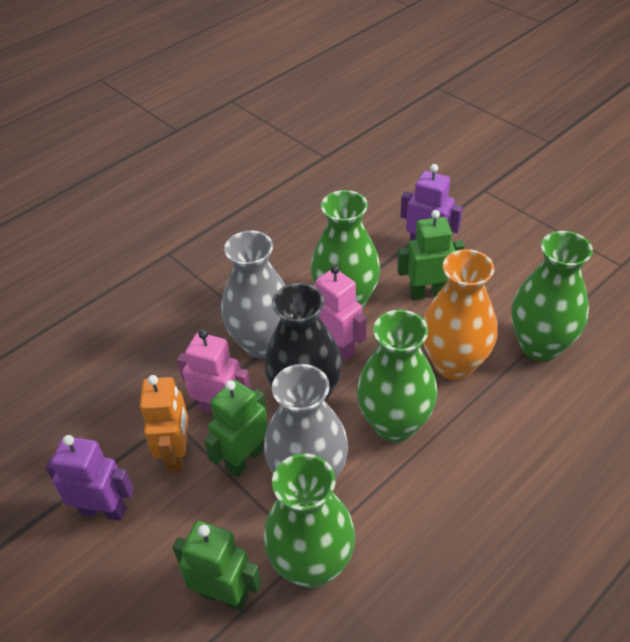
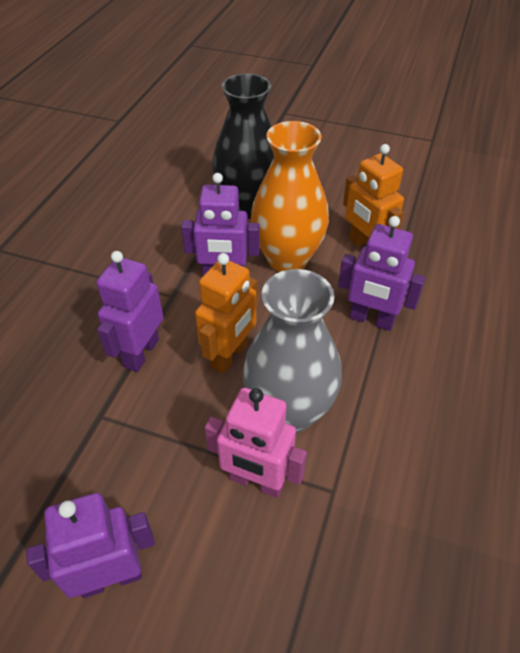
green robot: 3 -> 0
green vase: 4 -> 0
grey vase: 2 -> 1
orange robot: 1 -> 2
pink robot: 2 -> 1
purple robot: 2 -> 4

